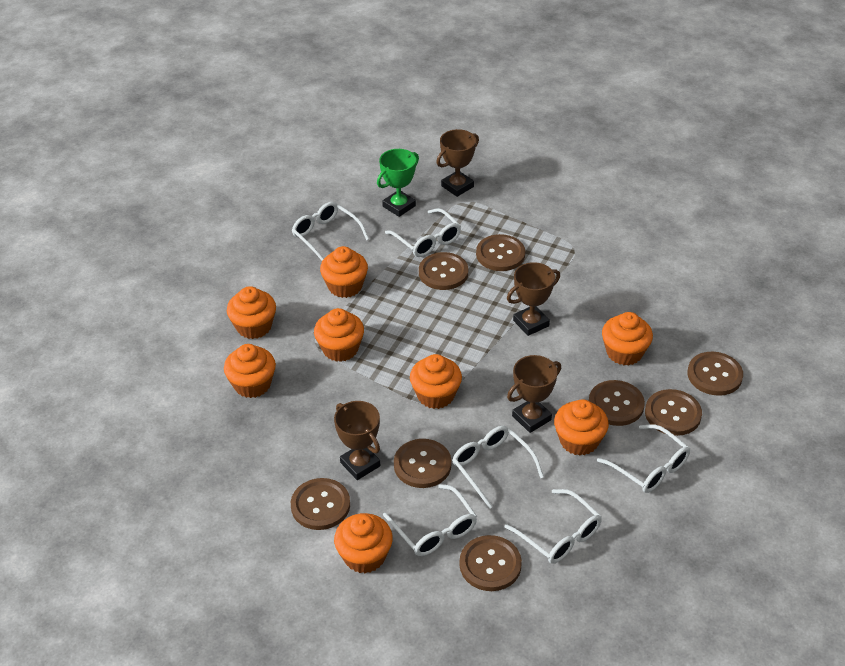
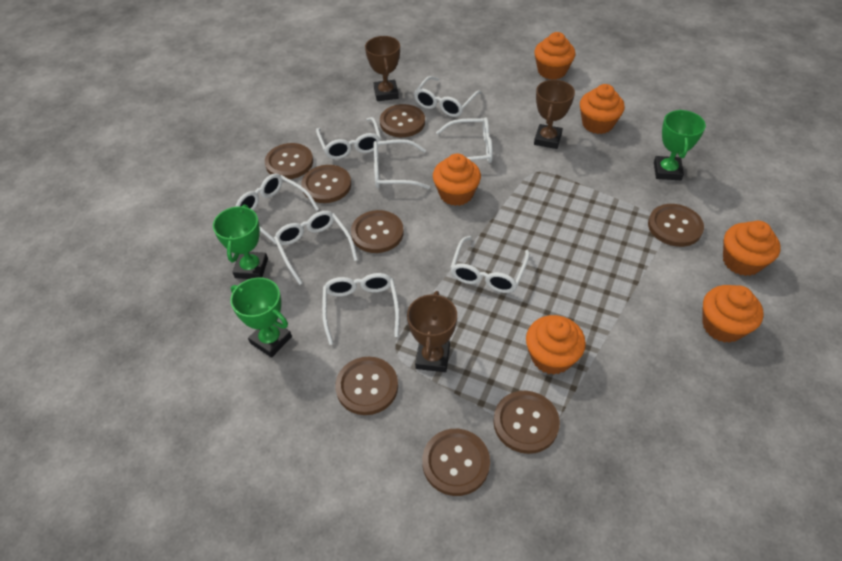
brown trophy: 4 -> 3
green trophy: 1 -> 3
orange cupcake: 8 -> 6
white glasses: 6 -> 8

